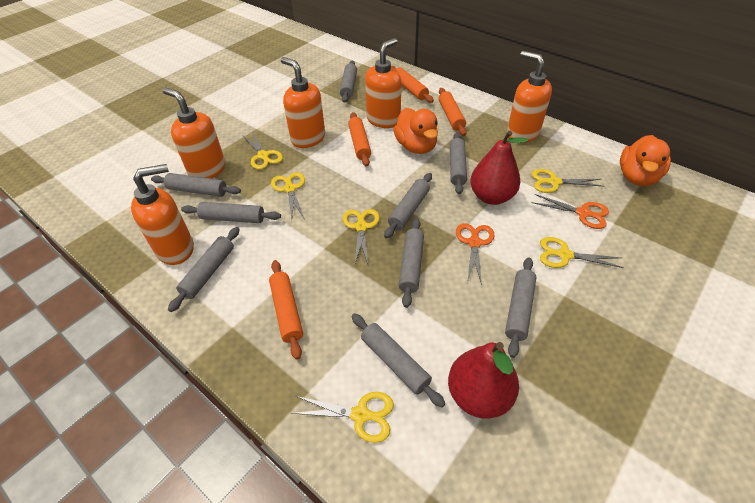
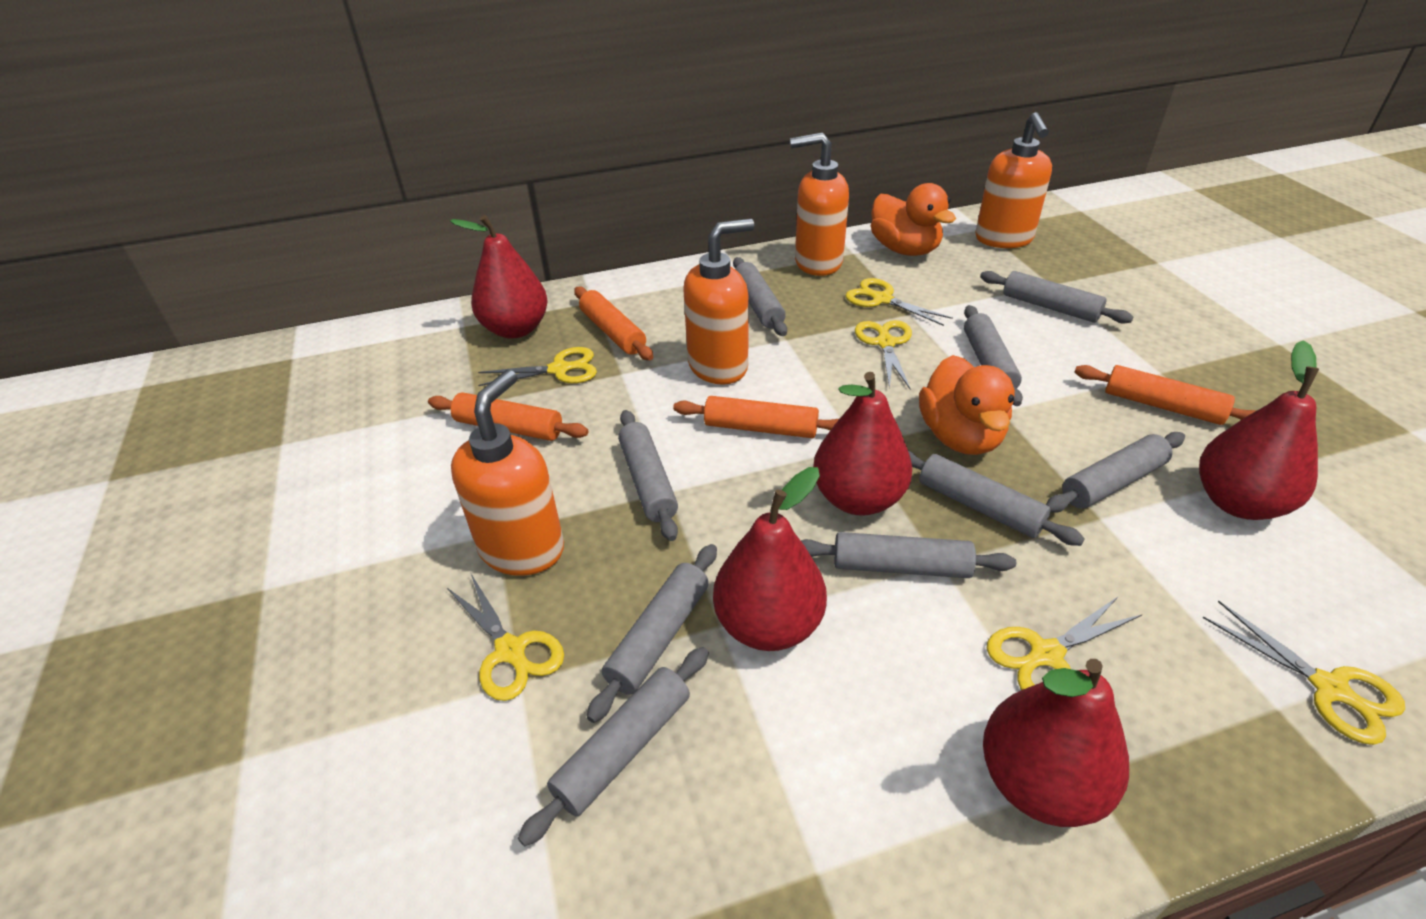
orange scissors: 2 -> 0
orange soap dispenser: 5 -> 4
red pear: 2 -> 5

